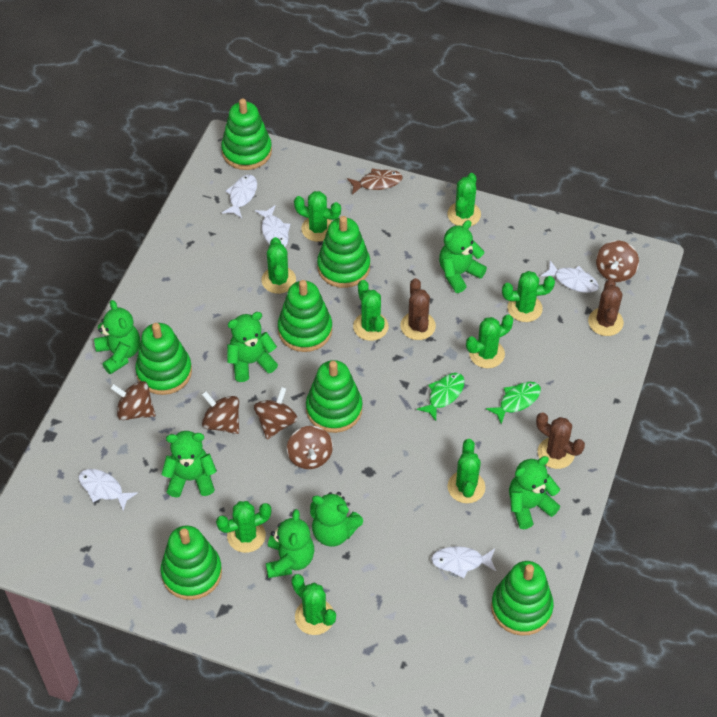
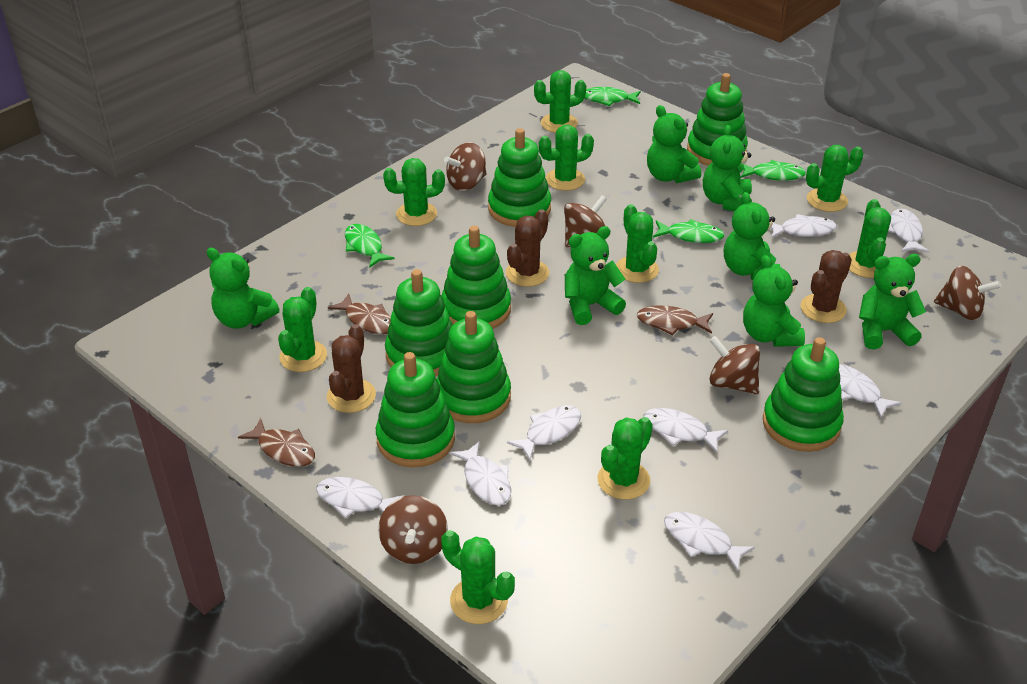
brown fish: 1 -> 3
green fish: 2 -> 4
white fish: 5 -> 8

